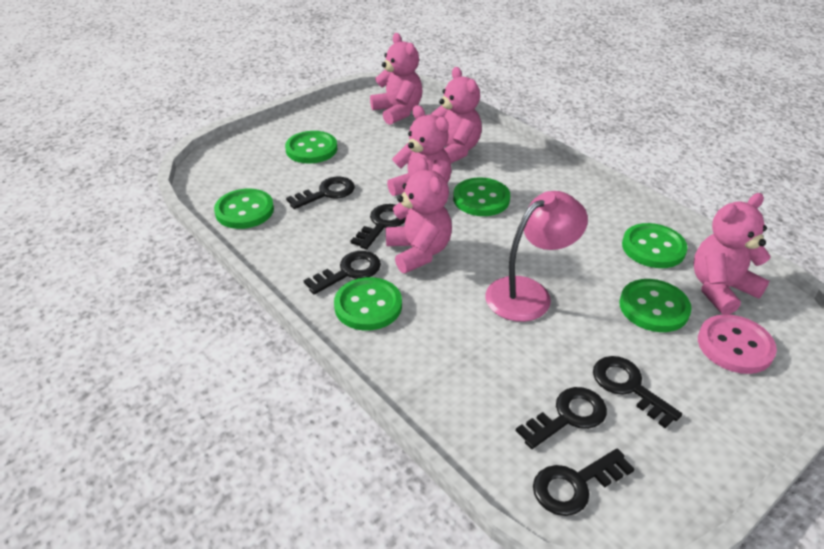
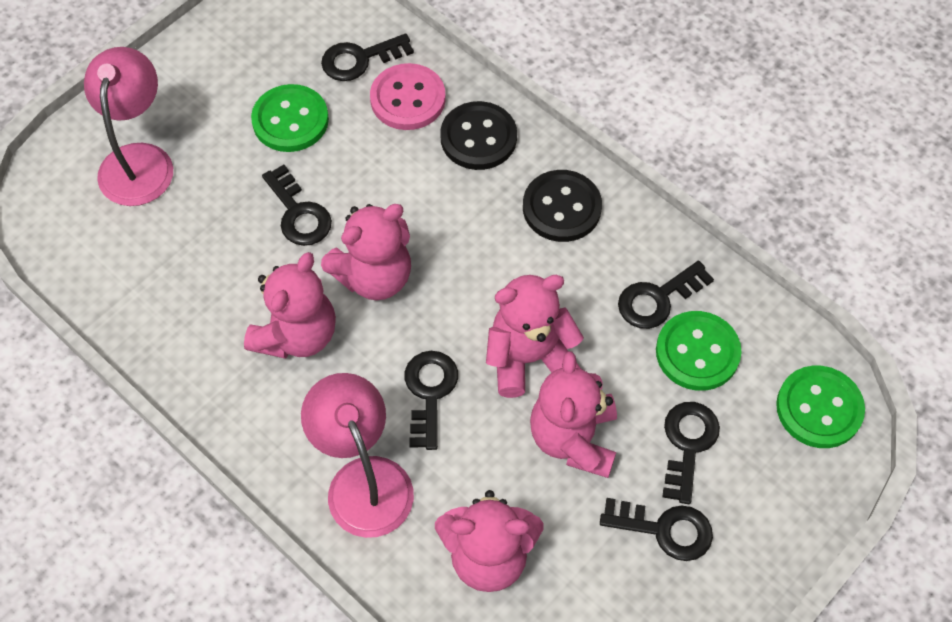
black button: 0 -> 2
green button: 6 -> 3
pink lamp: 1 -> 2

